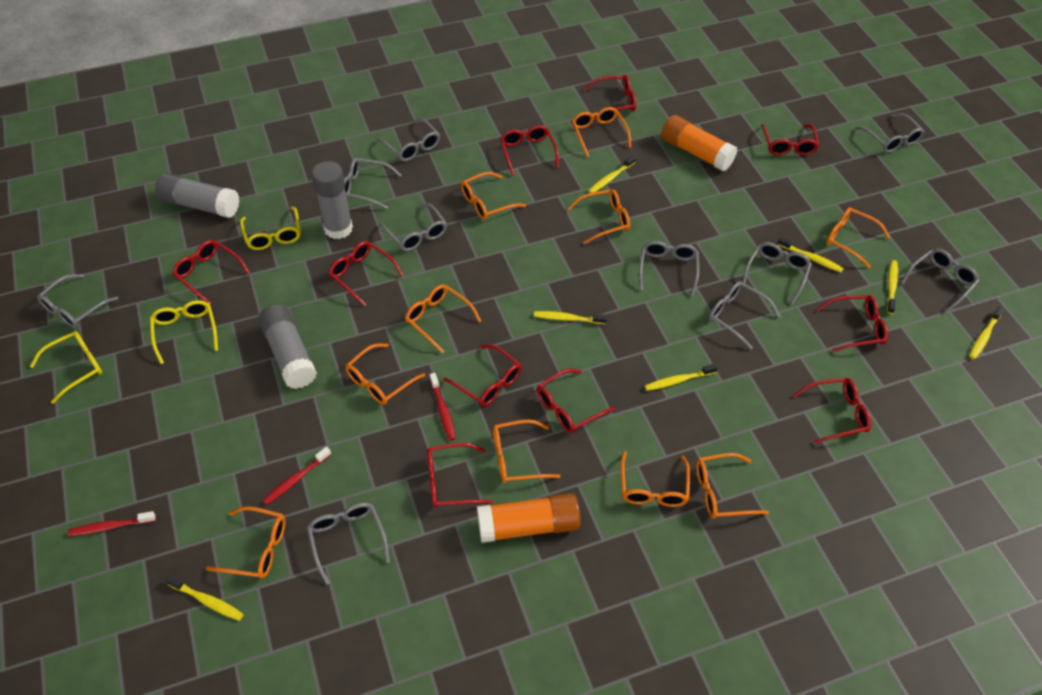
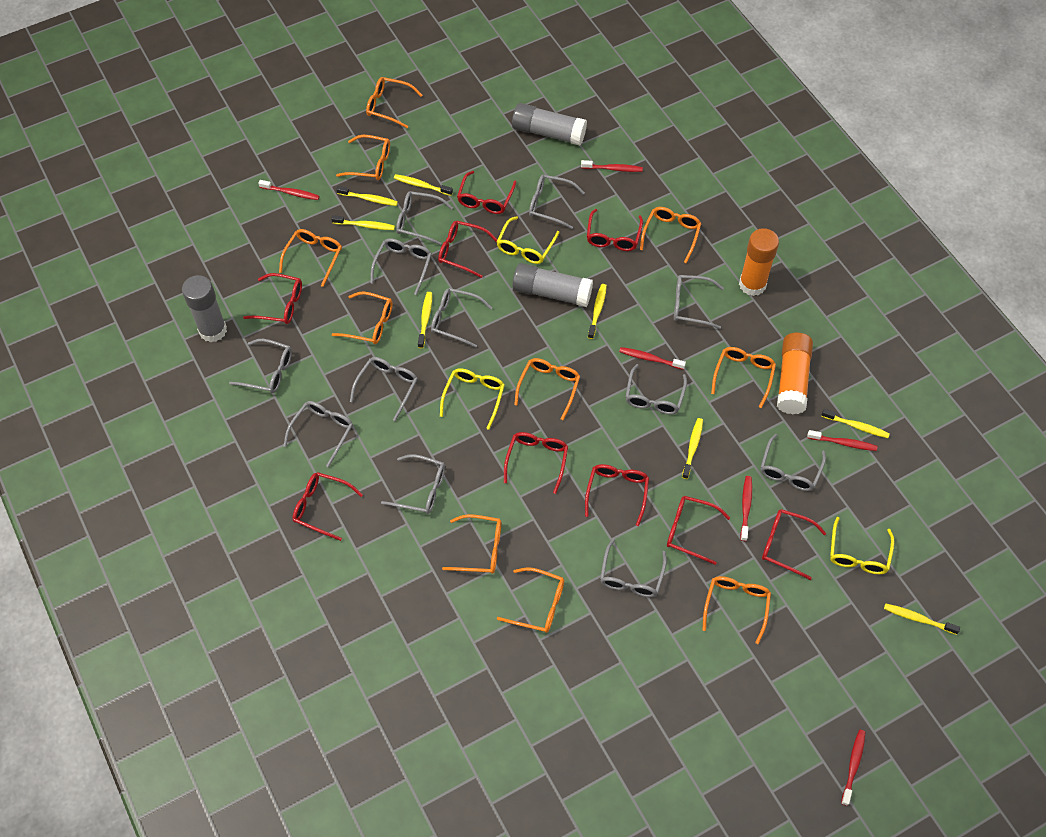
grey glasses: 10 -> 12
red glasses: 10 -> 9
red toothbrush: 3 -> 6
yellow toothbrush: 7 -> 8

